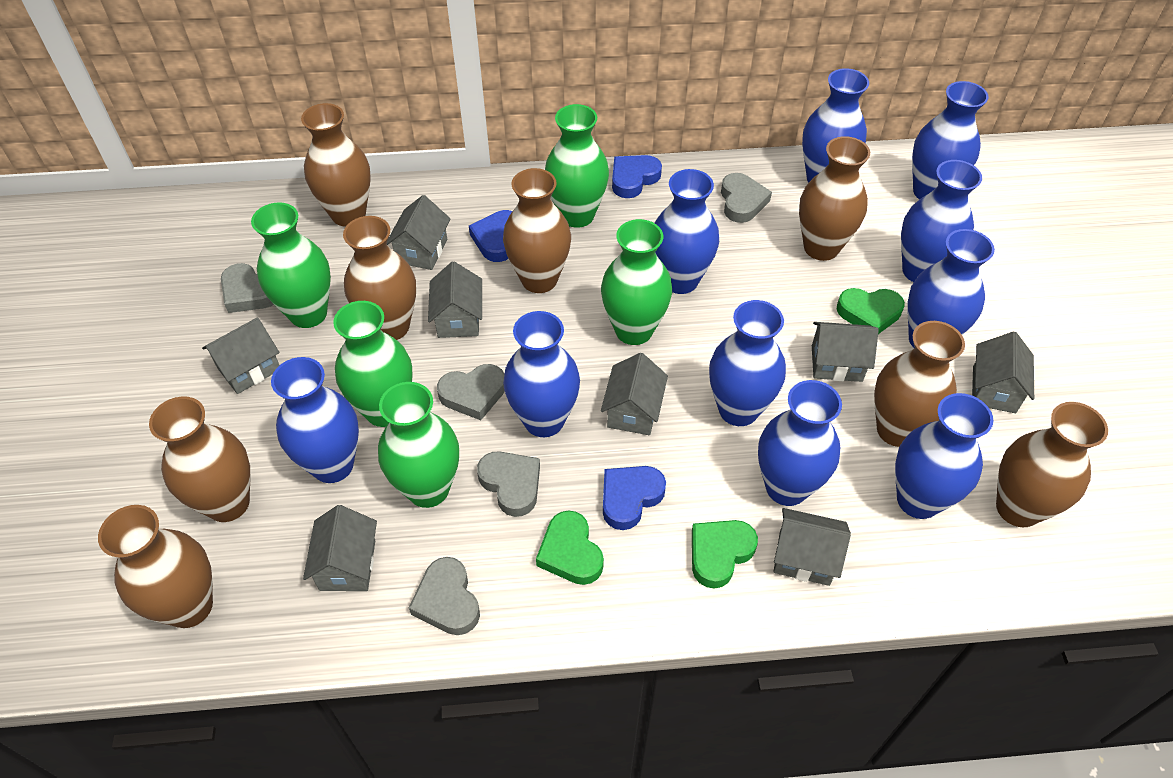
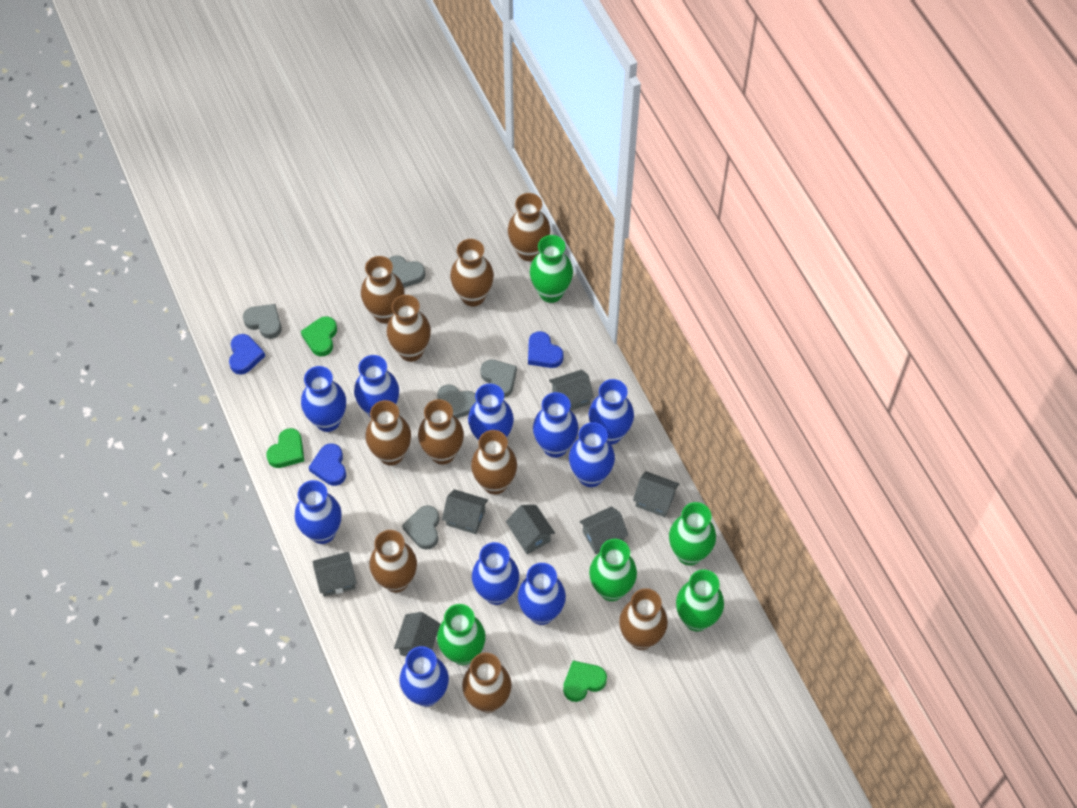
brown vase: 8 -> 10
grey house: 8 -> 7

